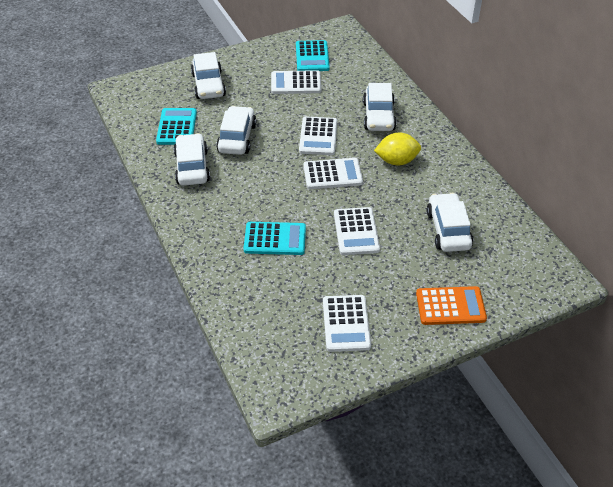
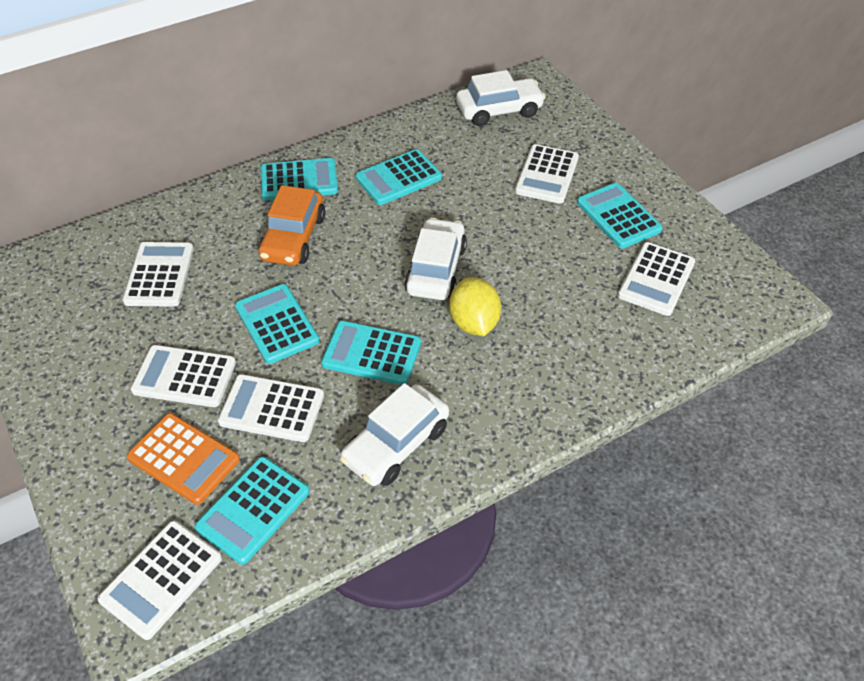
orange car: 0 -> 1
turquoise calculator: 3 -> 6
white calculator: 5 -> 6
white car: 5 -> 3

